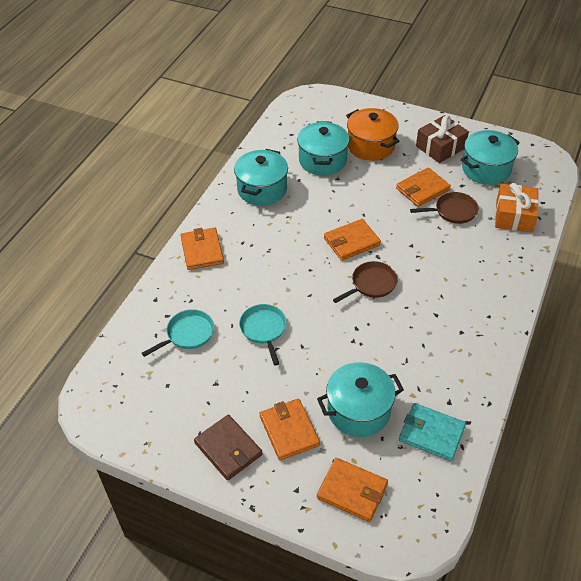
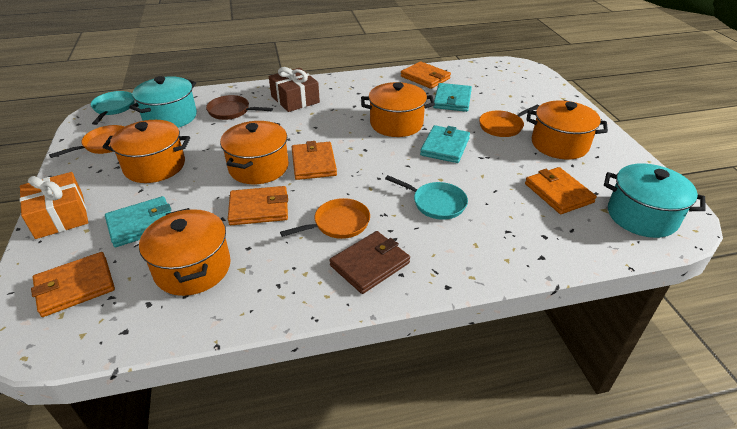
brown pan: 2 -> 1
orange pan: 0 -> 3
orange pot: 1 -> 5
turquoise pot: 4 -> 2
turquoise wallet: 1 -> 3

